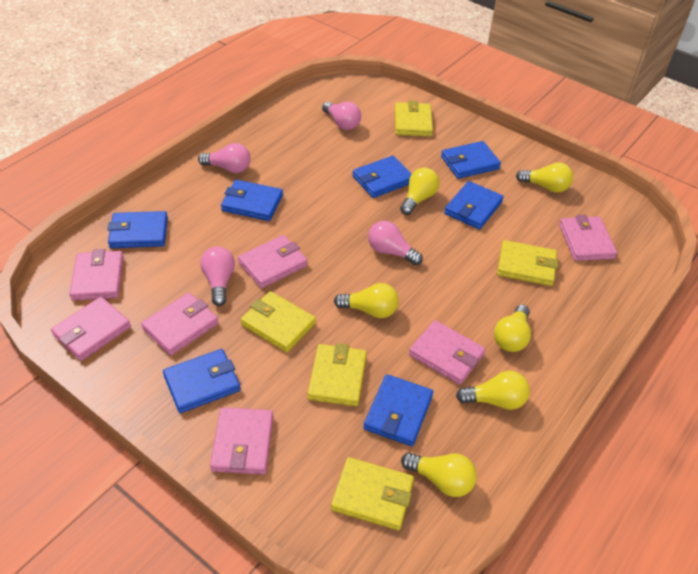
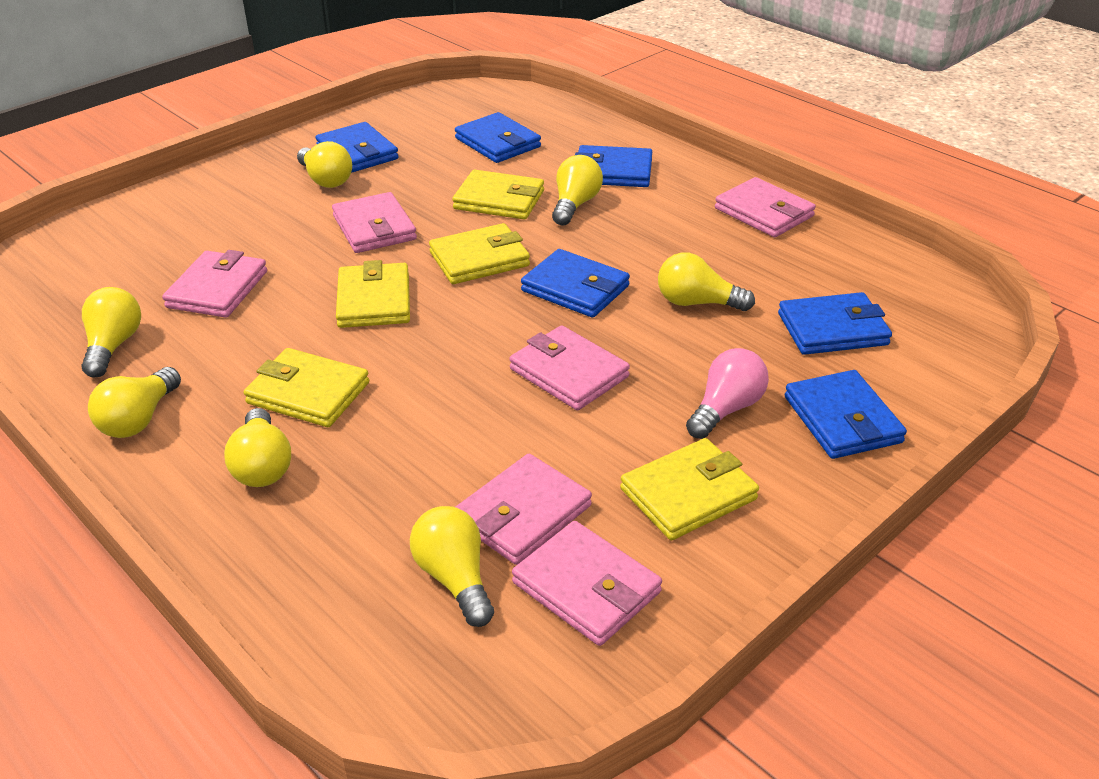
blue wallet: 7 -> 6
pink light bulb: 4 -> 1
pink wallet: 7 -> 6
yellow light bulb: 6 -> 7

